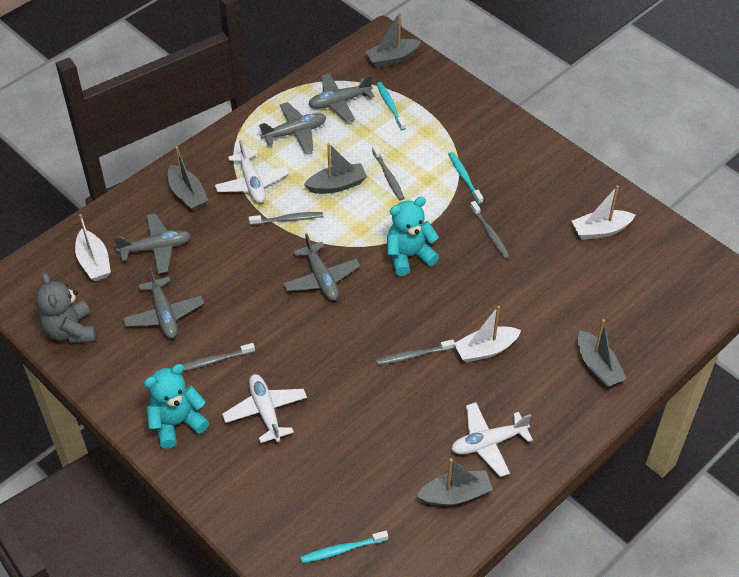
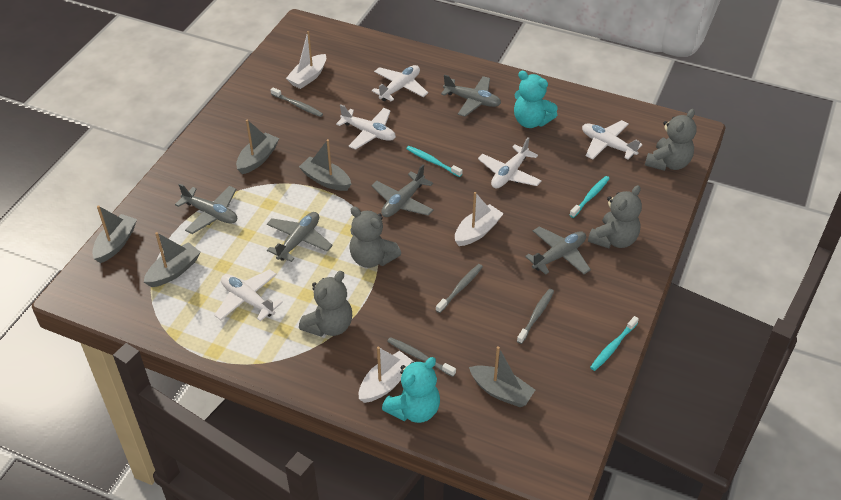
grey teddy bear: 1 -> 4
grey toothbrush: 5 -> 4
white plane: 3 -> 5

